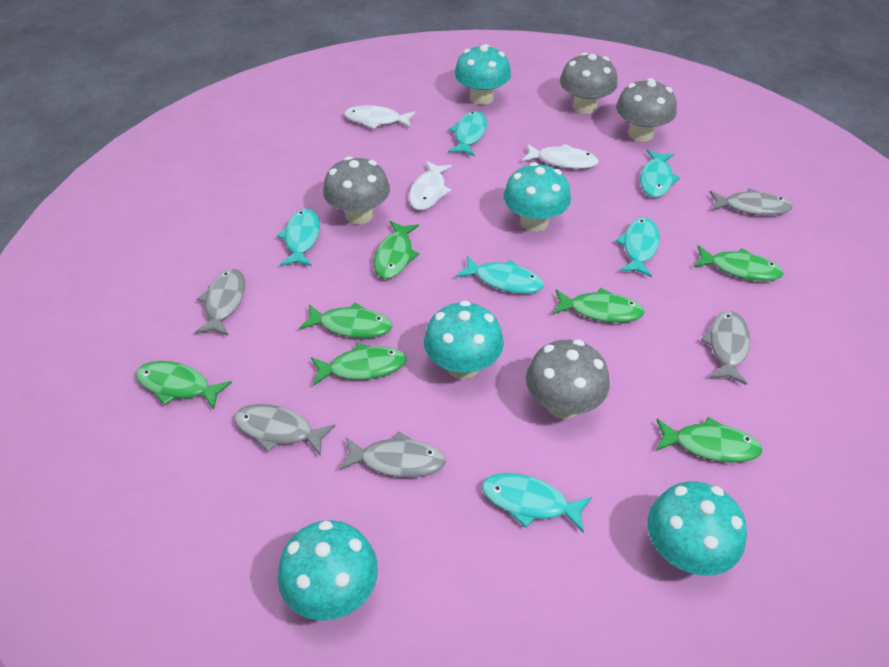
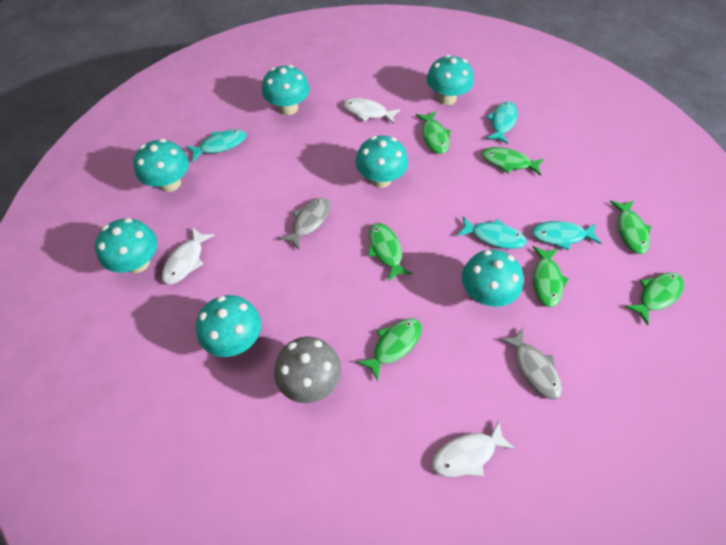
grey fish: 5 -> 2
grey mushroom: 4 -> 1
turquoise fish: 6 -> 4
turquoise mushroom: 5 -> 7

